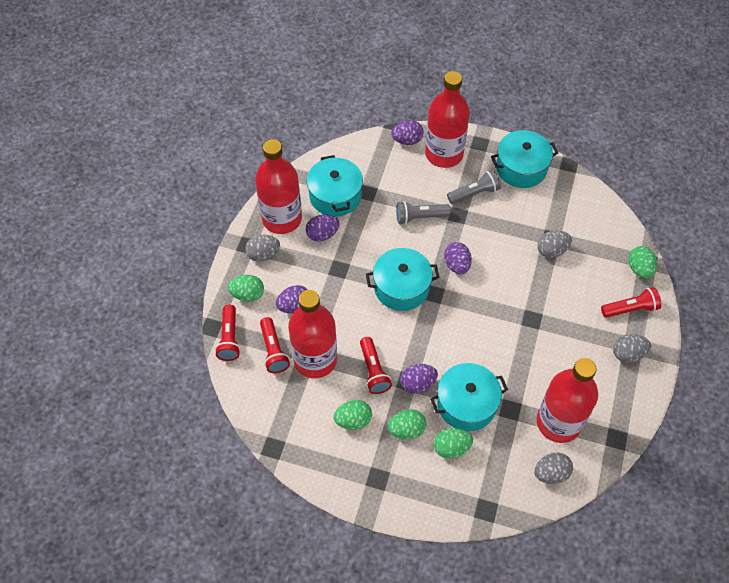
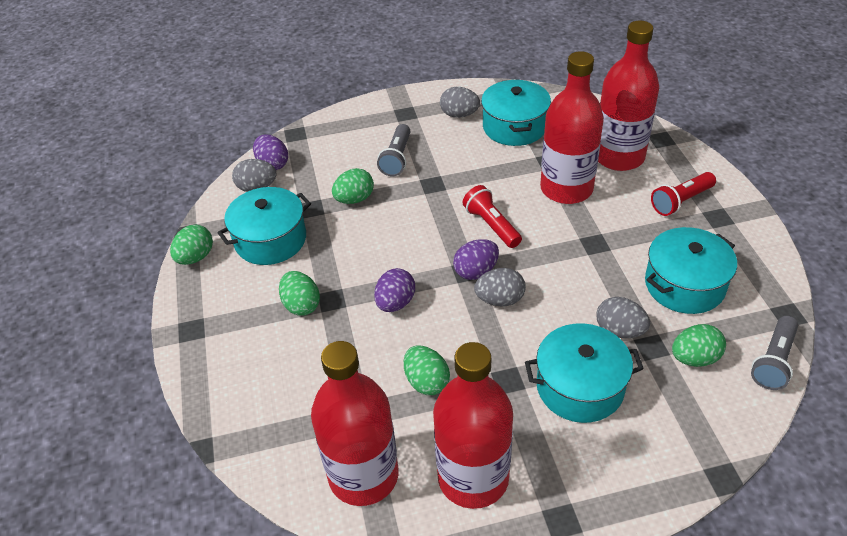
purple egg: 5 -> 3
red flashlight: 4 -> 2

